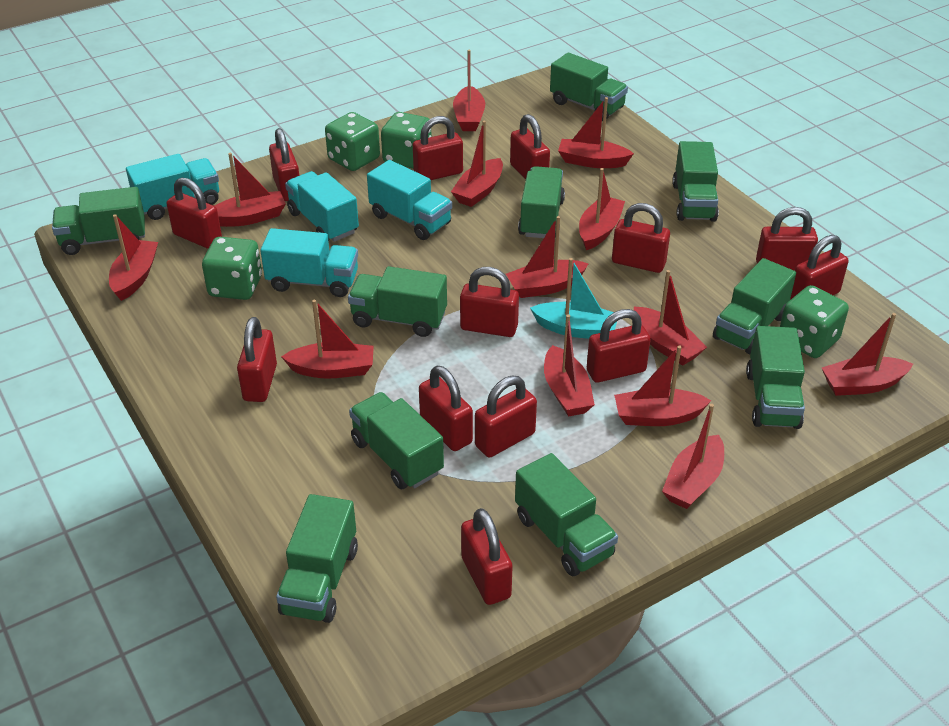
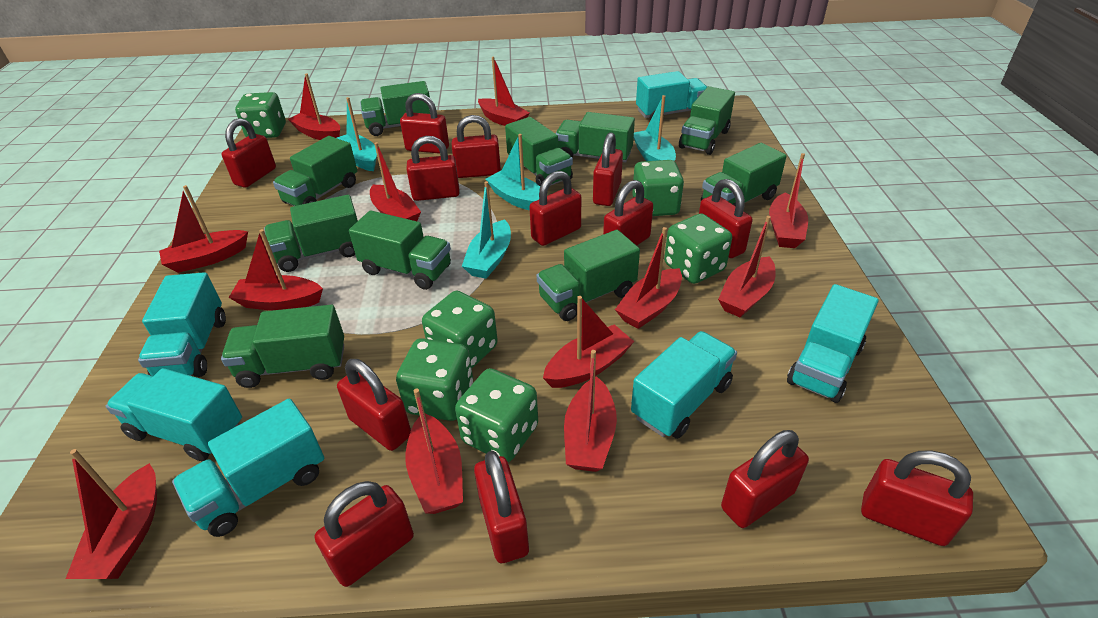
green dice: 4 -> 6
red boat: 13 -> 12
turquoise boat: 1 -> 4
turquoise truck: 4 -> 6

